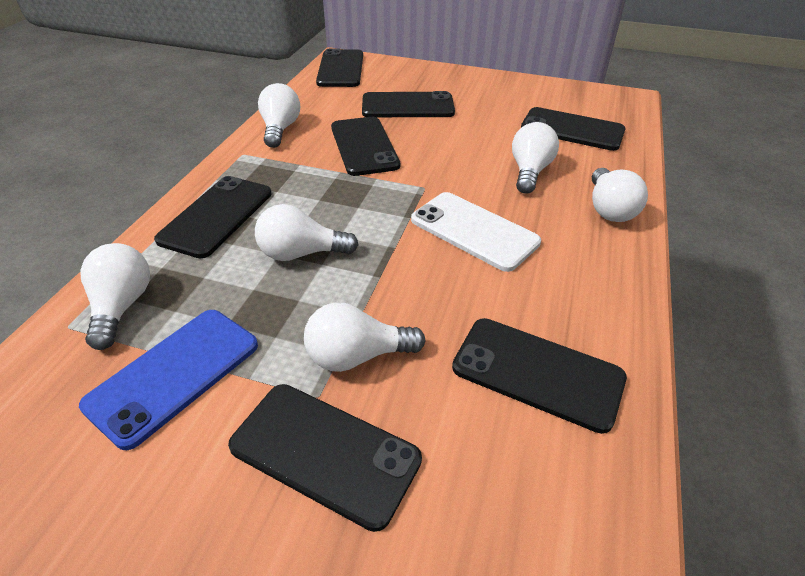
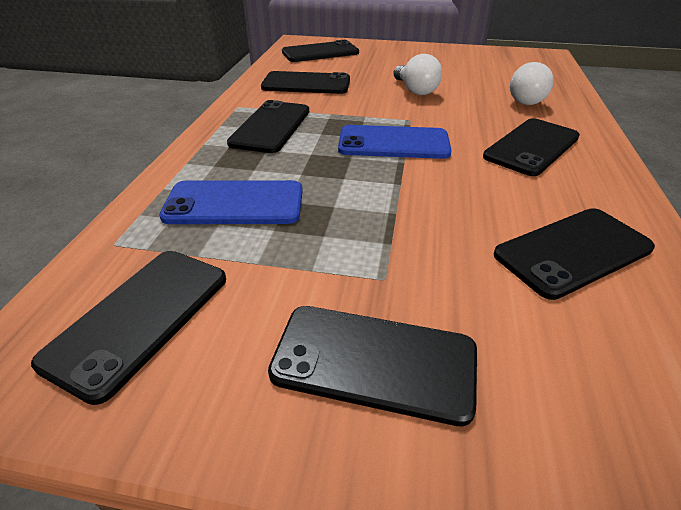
blue phone: 1 -> 2
white light bulb: 6 -> 2
white phone: 1 -> 0

